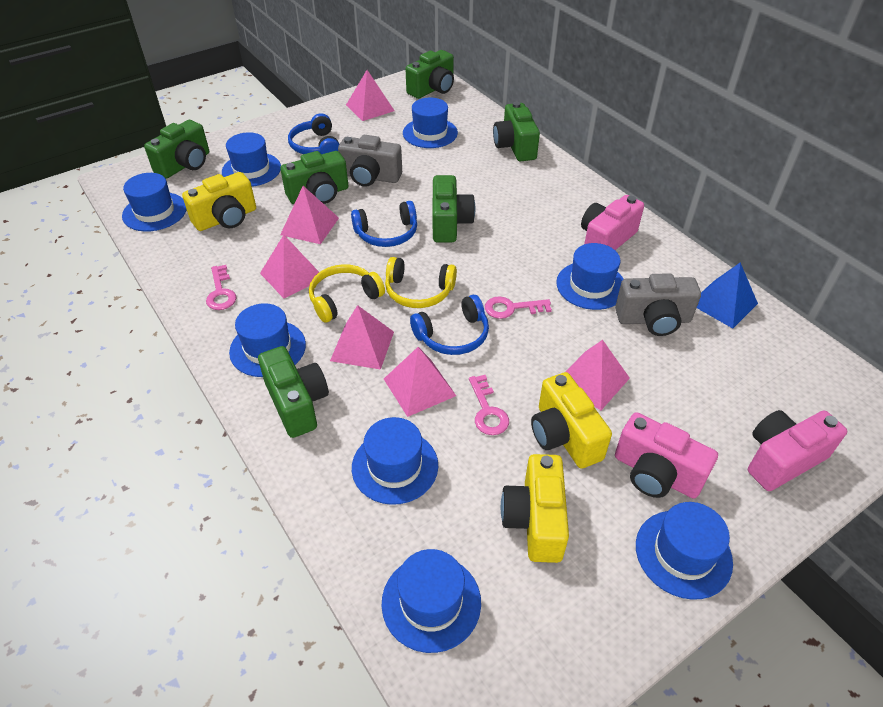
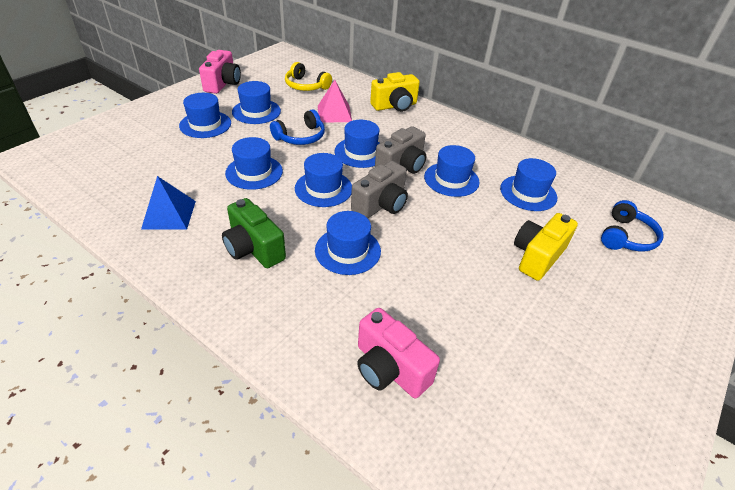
blue headphones: 3 -> 2
green camera: 6 -> 1
pink camera: 3 -> 2
pink key: 3 -> 0
pink pyramid: 6 -> 1
yellow camera: 3 -> 2
yellow headphones: 2 -> 1

